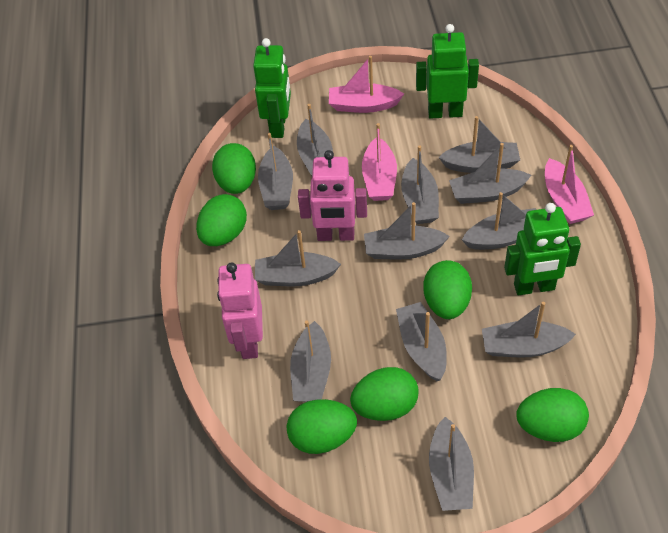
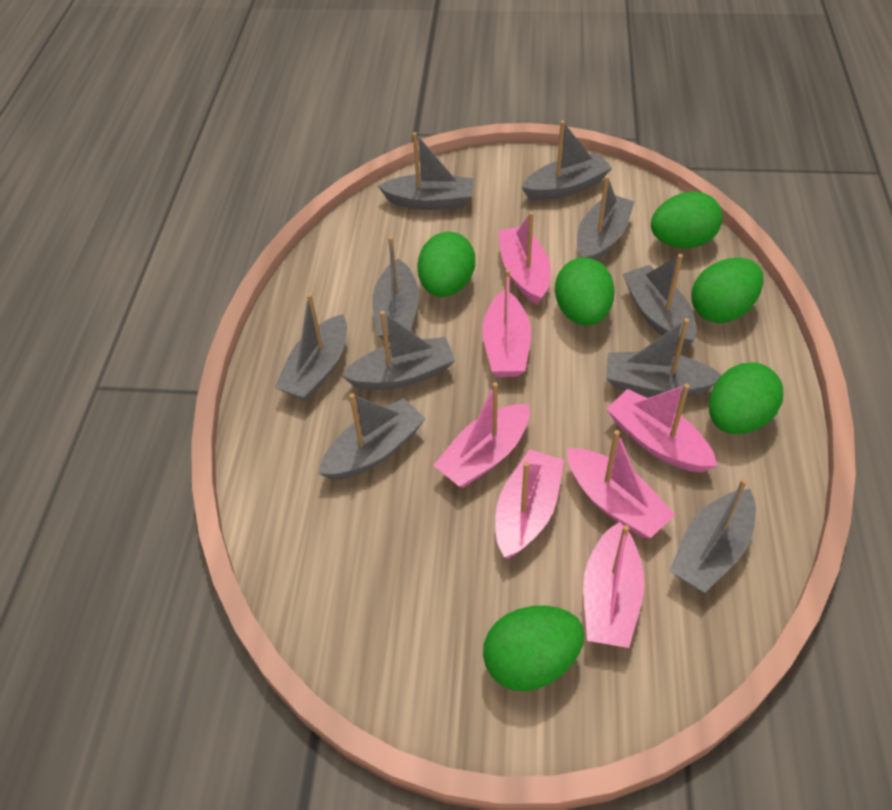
green robot: 3 -> 0
grey boat: 12 -> 10
pink boat: 3 -> 7
pink robot: 2 -> 0

